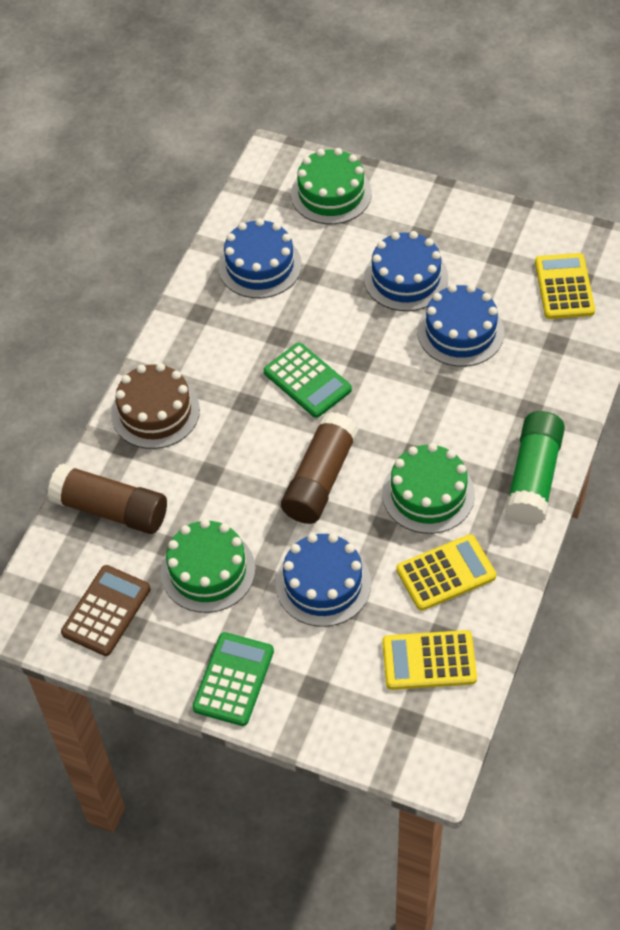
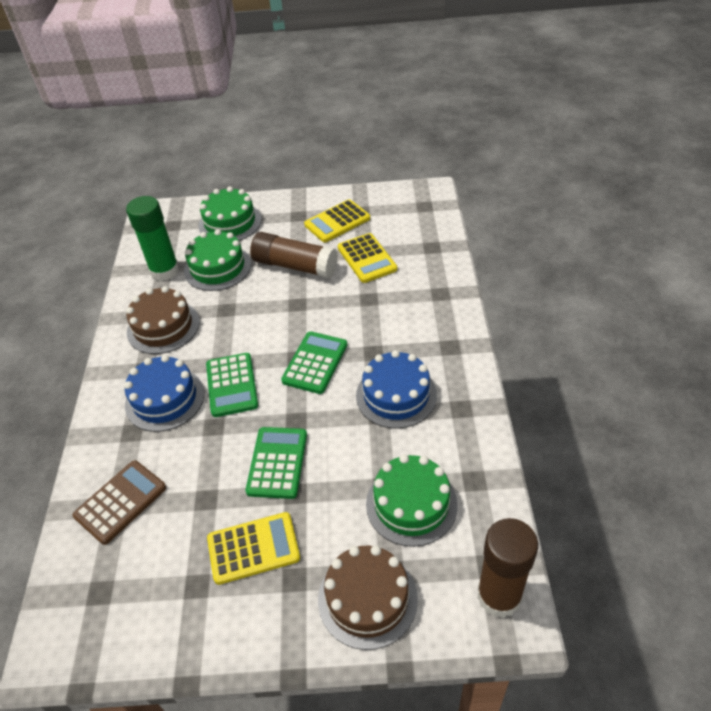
blue cake: 4 -> 2
brown cake: 1 -> 2
green calculator: 2 -> 3

